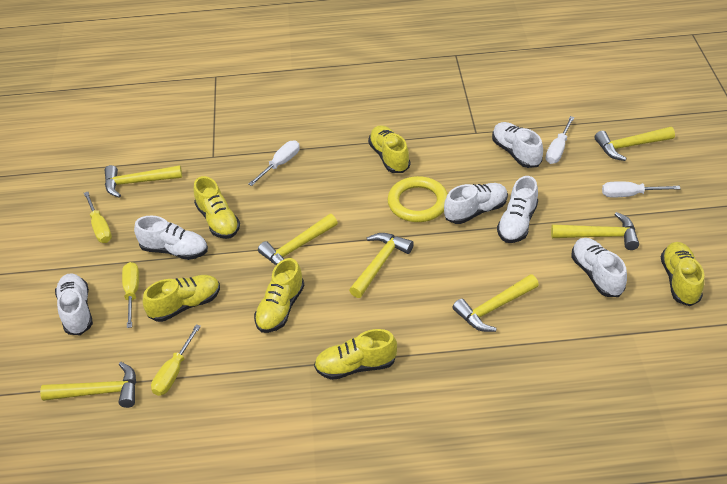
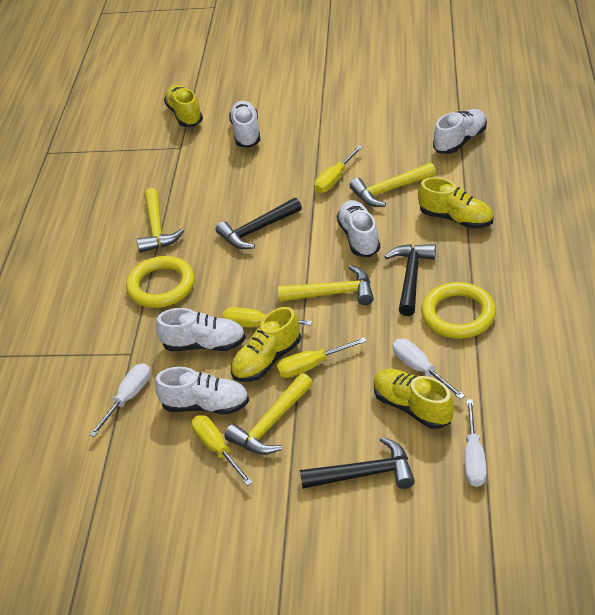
black hammer: 0 -> 3
white shoe: 6 -> 5
yellow hammer: 7 -> 4
yellow ring: 1 -> 2
yellow screwdriver: 3 -> 4
yellow shoe: 6 -> 4

